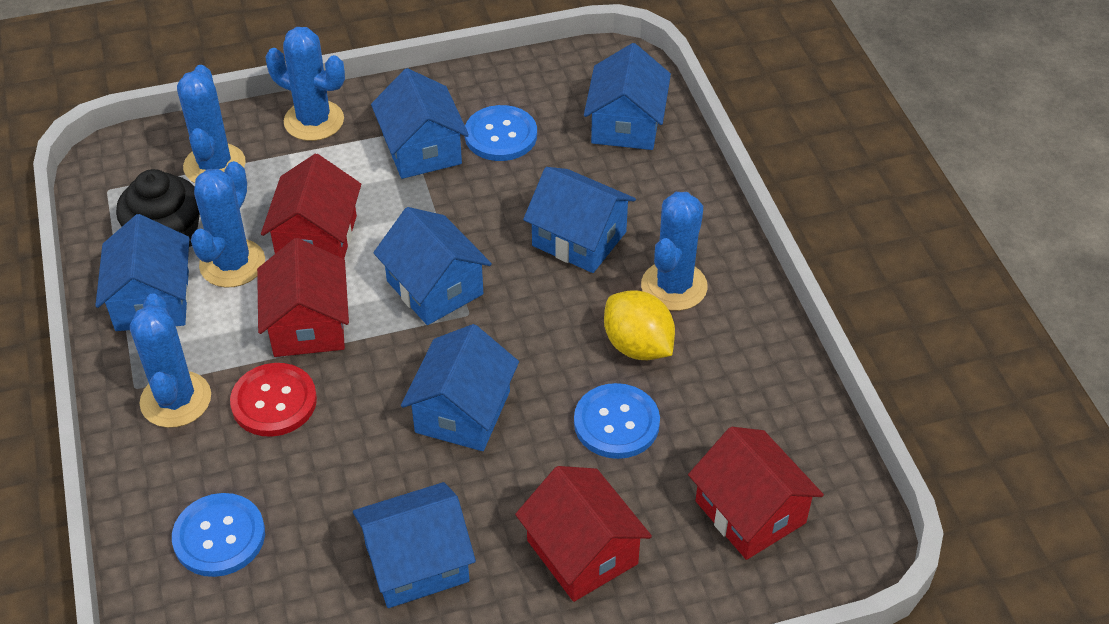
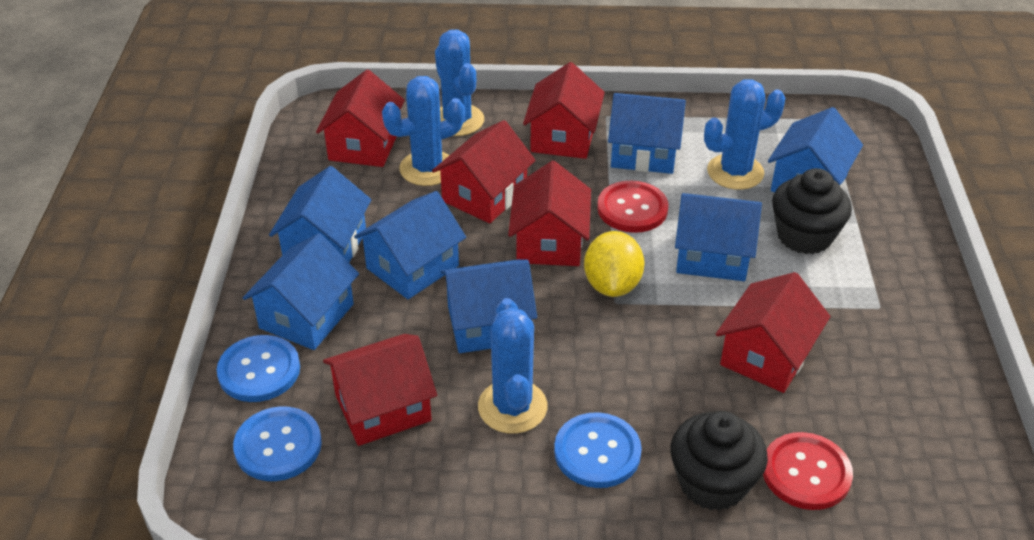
black cupcake: 1 -> 2
blue cactus: 5 -> 4
red button: 1 -> 2
red house: 4 -> 6

